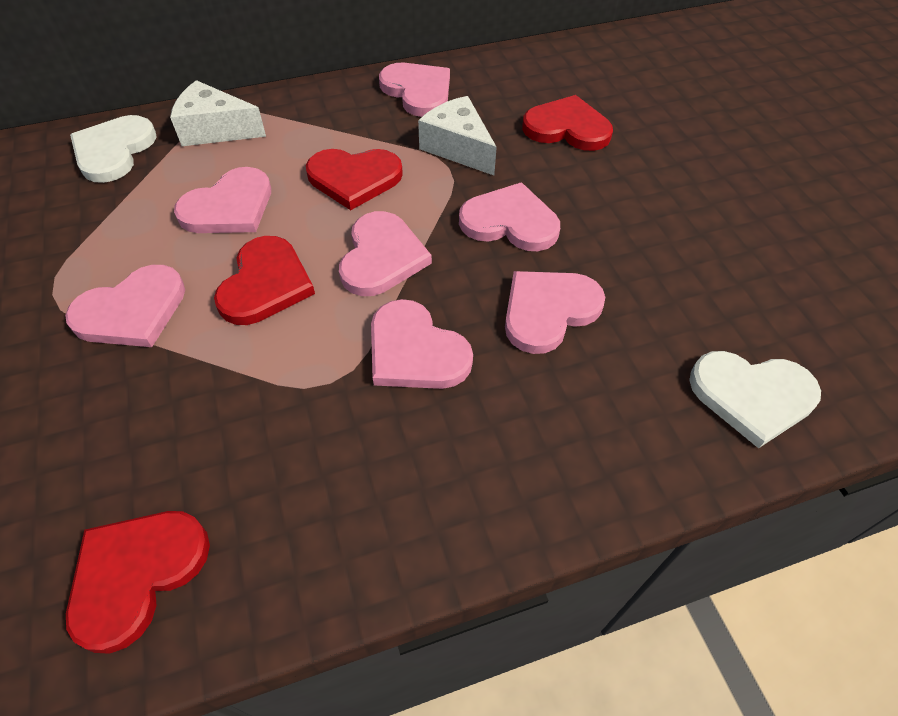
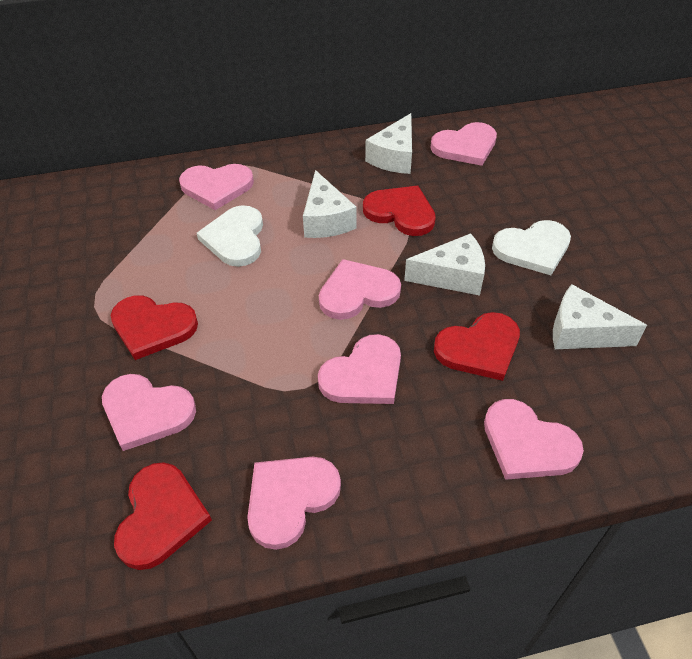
white cheese: 2 -> 4

